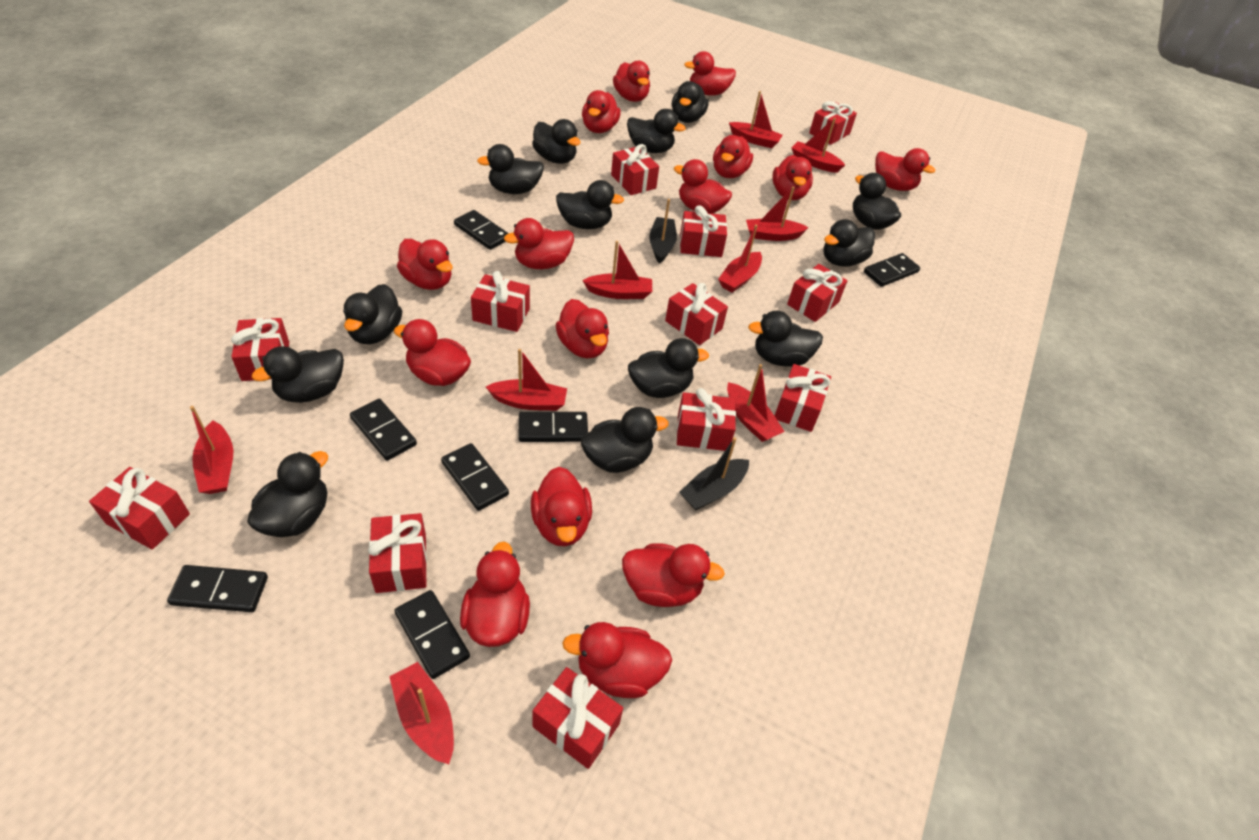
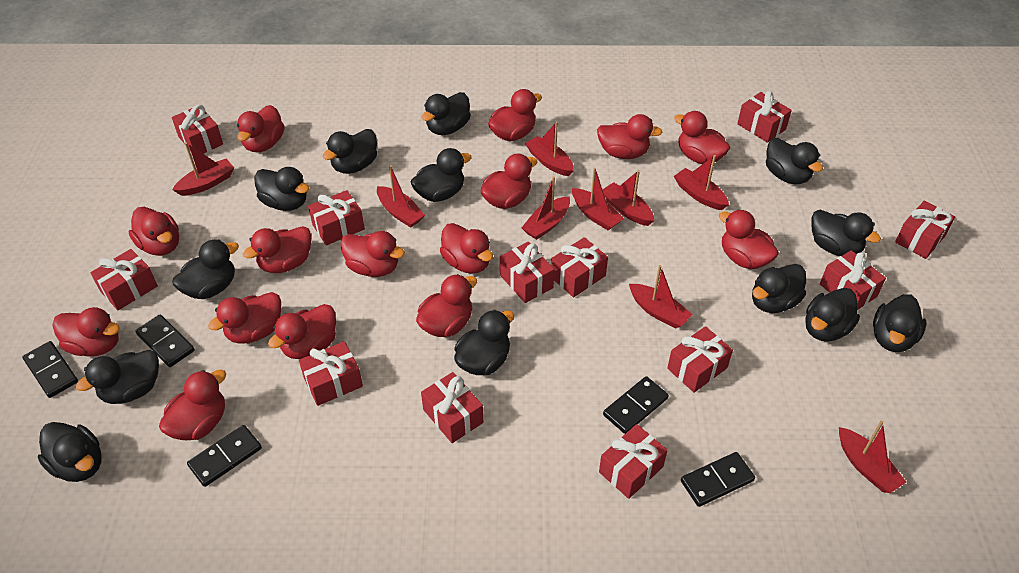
black boat: 2 -> 0
black domino: 7 -> 5

